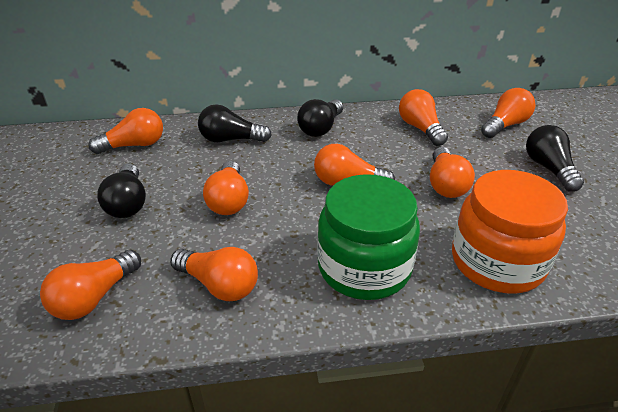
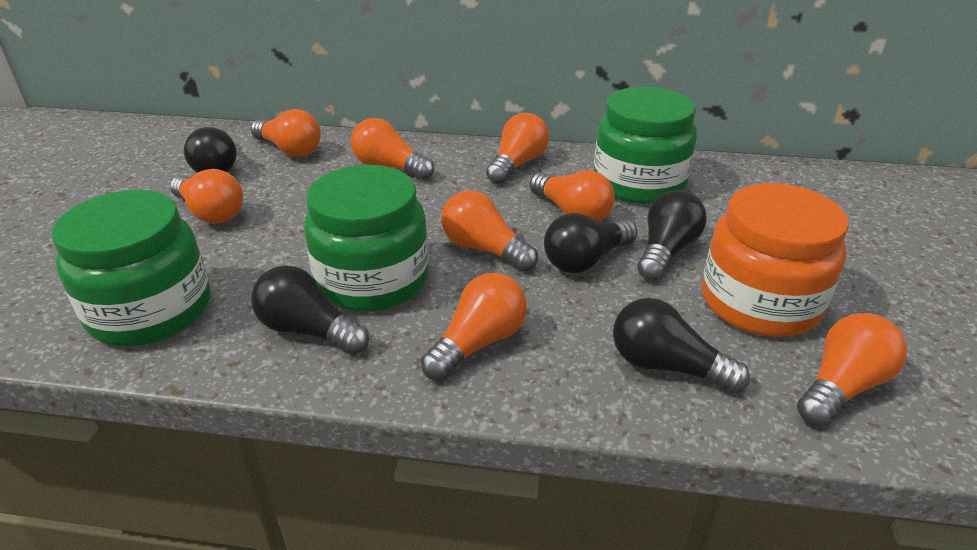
black light bulb: 4 -> 5
green jar: 1 -> 3

